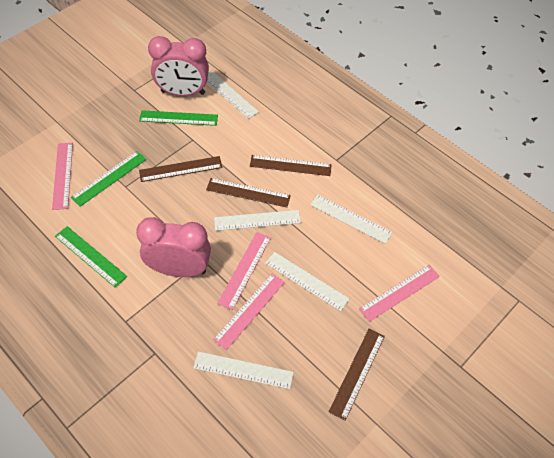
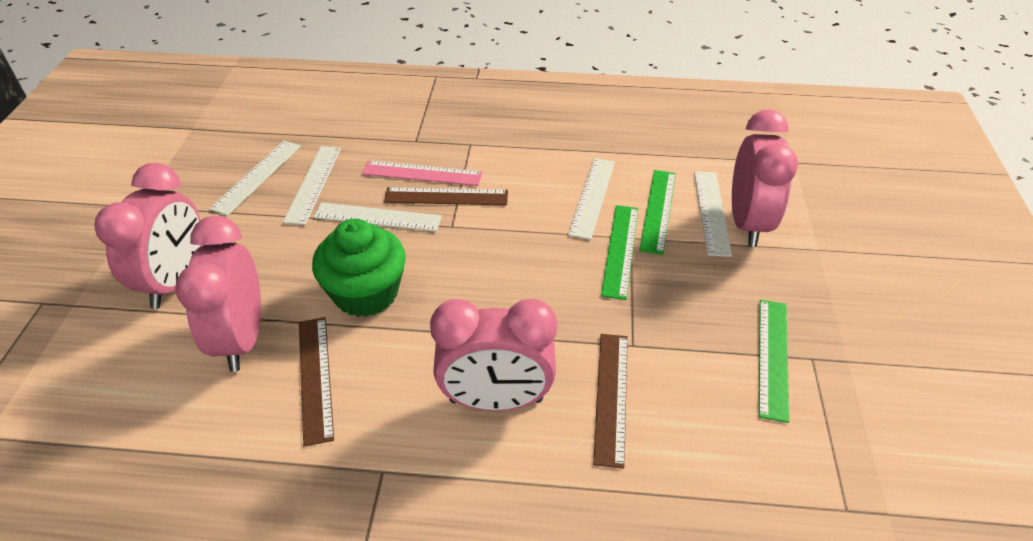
brown ruler: 4 -> 3
green cupcake: 0 -> 1
pink clock: 2 -> 4
pink ruler: 4 -> 1

